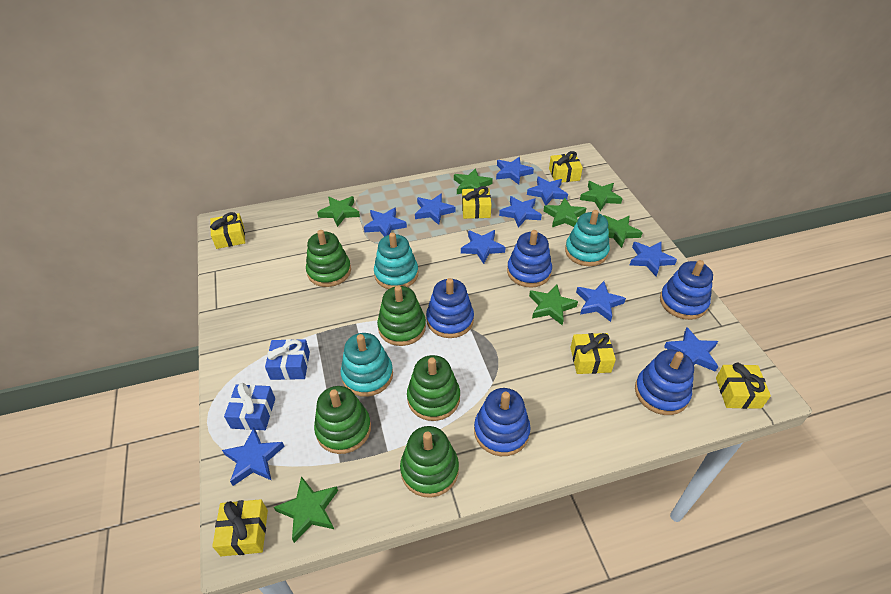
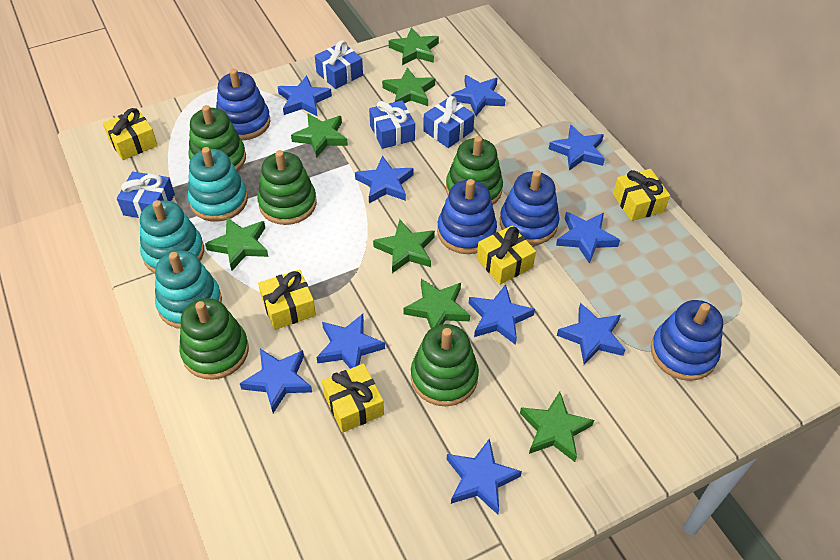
blue gift: 2 -> 4
blue stacking toy: 5 -> 4
yellow gift: 6 -> 5

